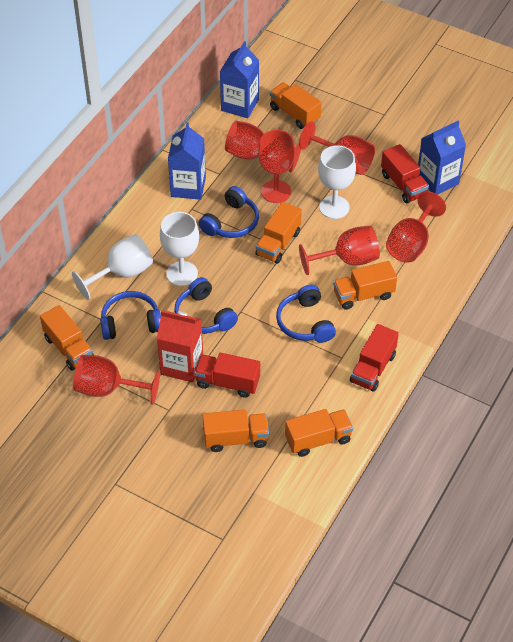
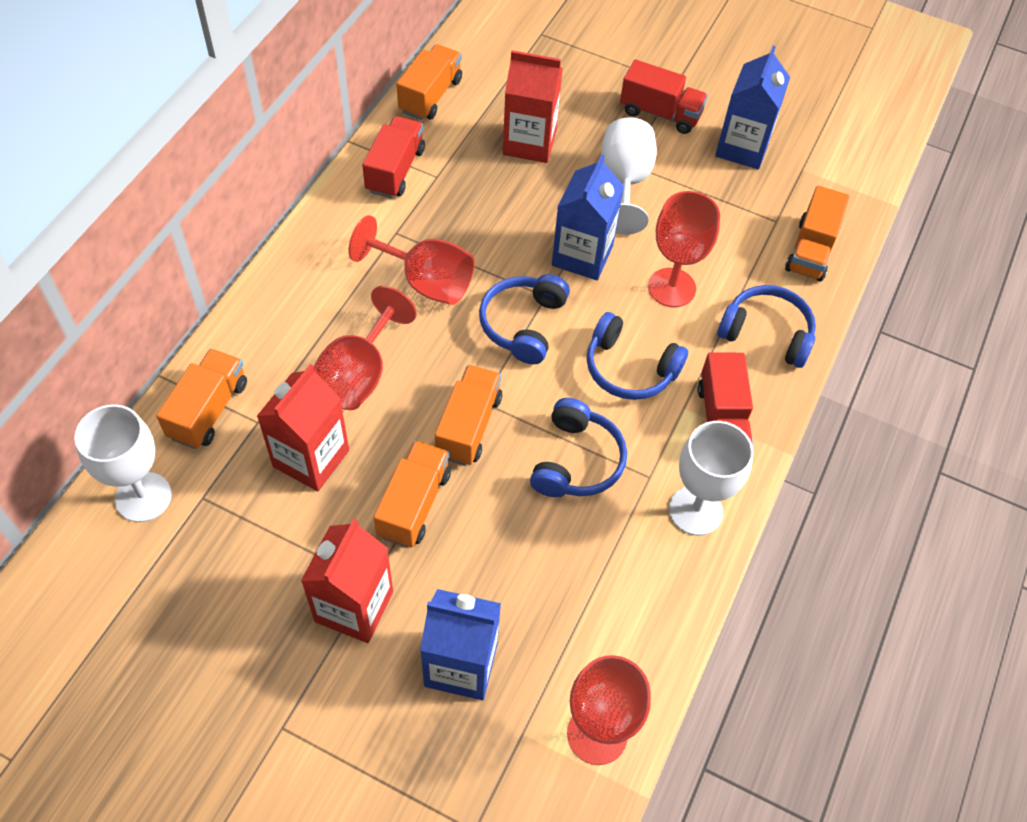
orange truck: 6 -> 5
red carton: 1 -> 3
red goblet: 6 -> 4

